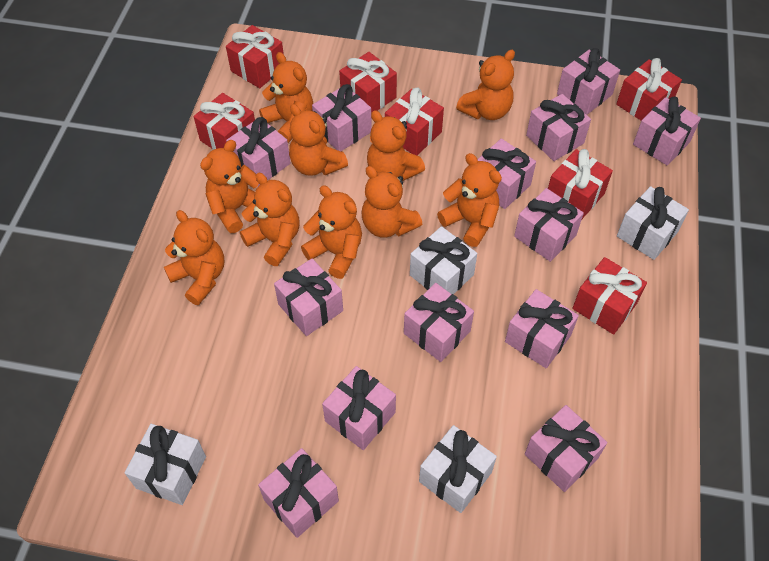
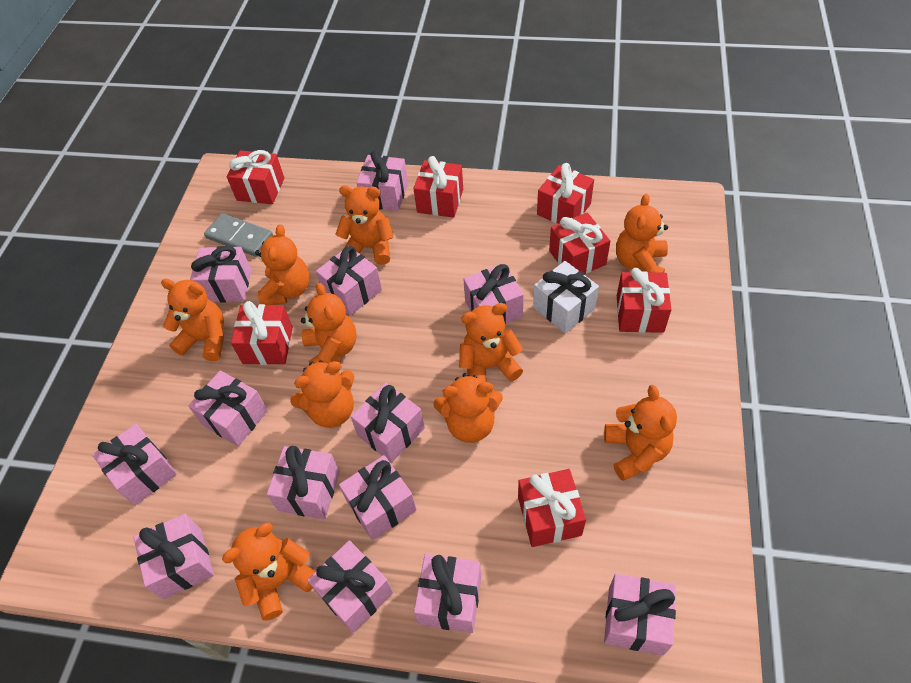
grey domino: 0 -> 1
white gift: 4 -> 1

